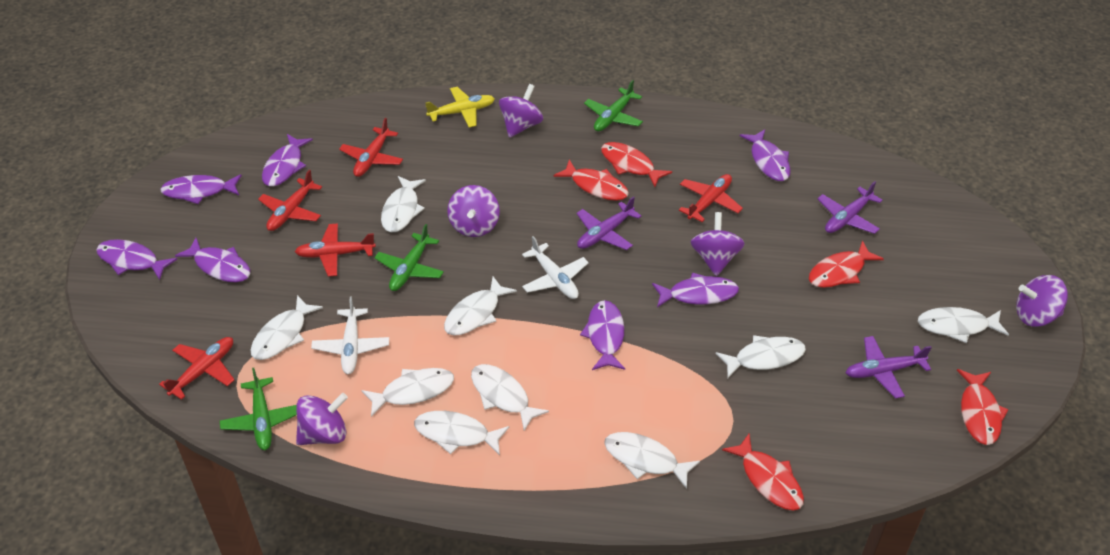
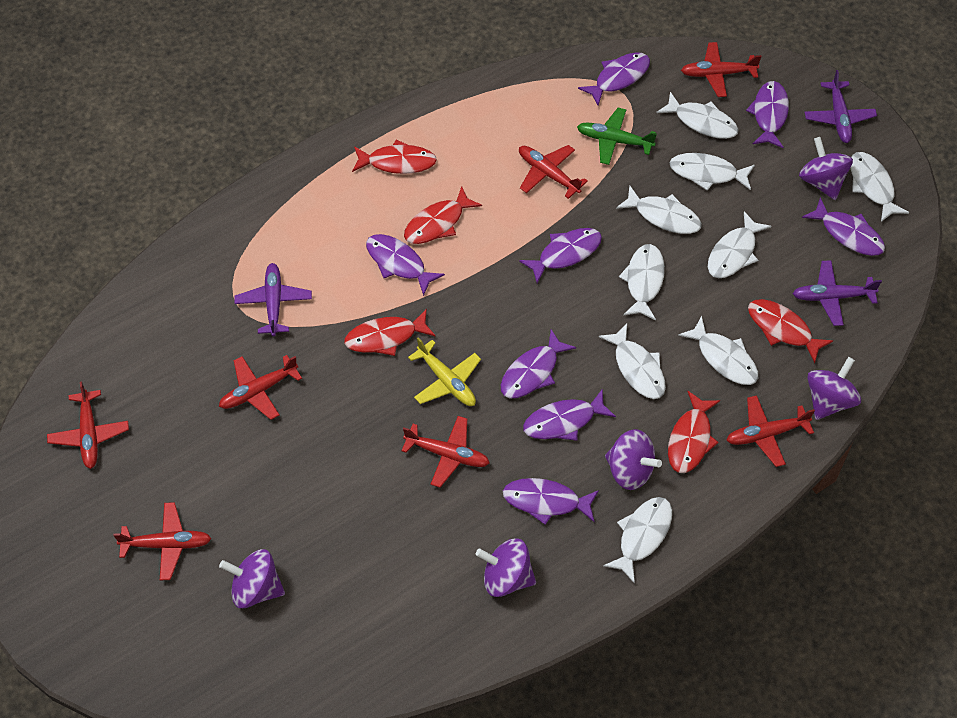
green plane: 3 -> 1
purple fish: 7 -> 8
red plane: 5 -> 7
white plane: 2 -> 0

